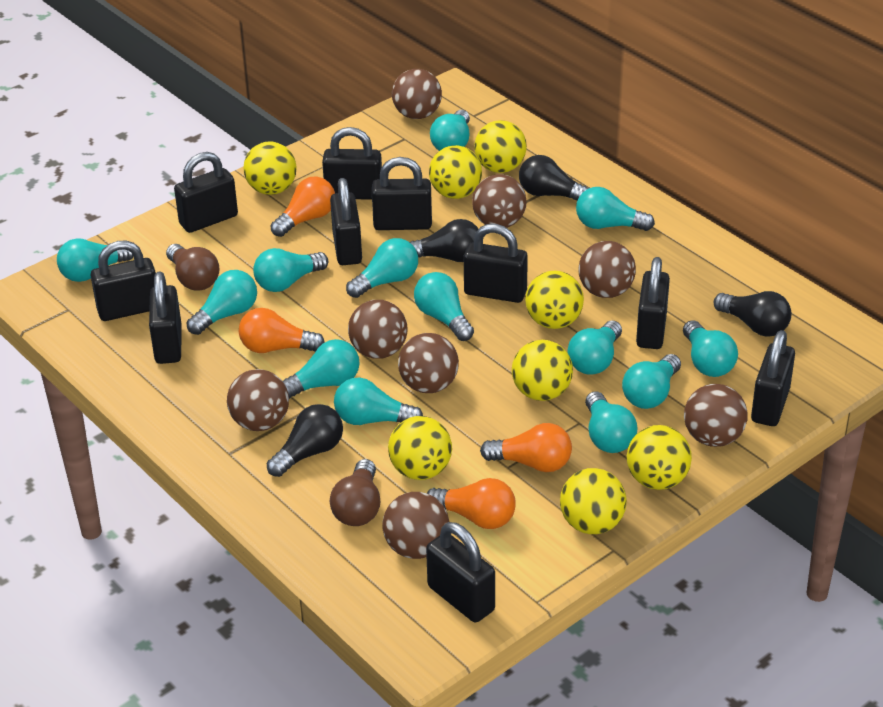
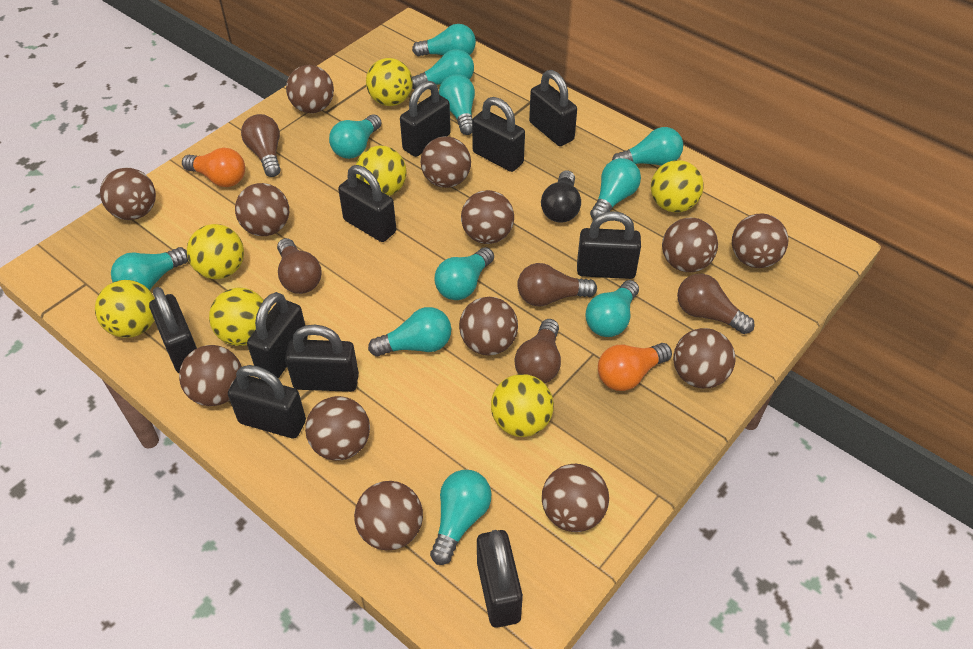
black light bulb: 4 -> 1
brown ball: 8 -> 13
brown light bulb: 2 -> 5
orange light bulb: 4 -> 2
turquoise light bulb: 13 -> 11
yellow ball: 8 -> 7

